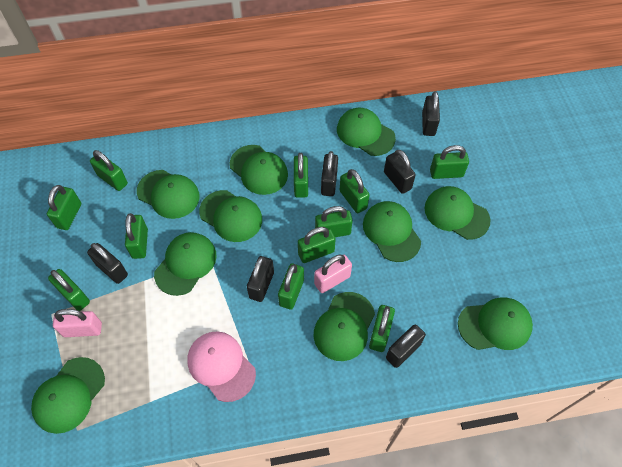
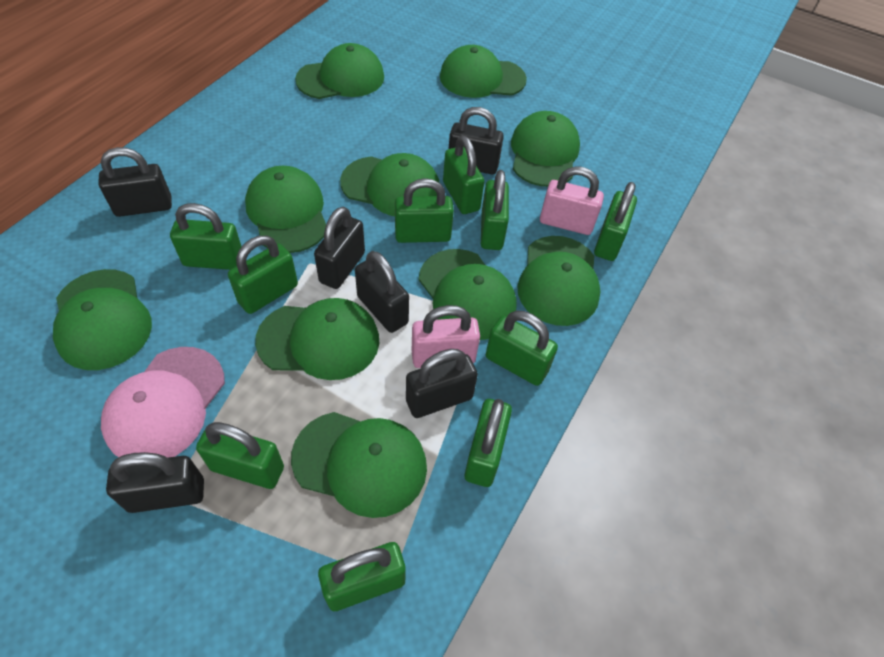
green padlock: 11 -> 10

